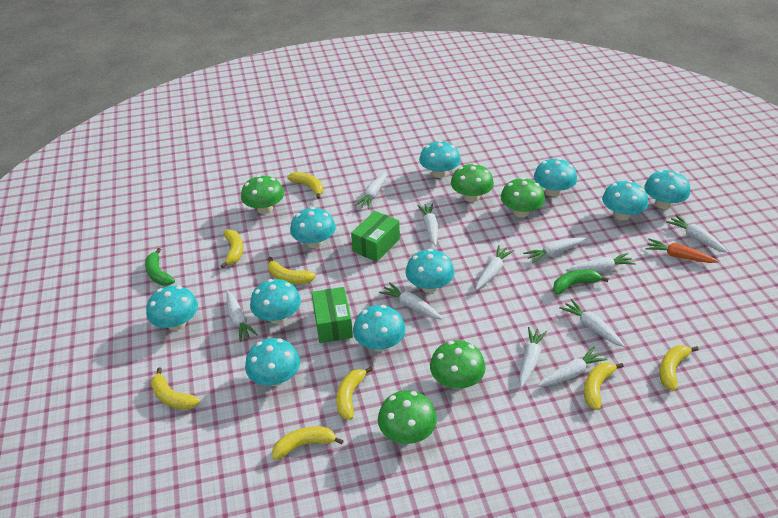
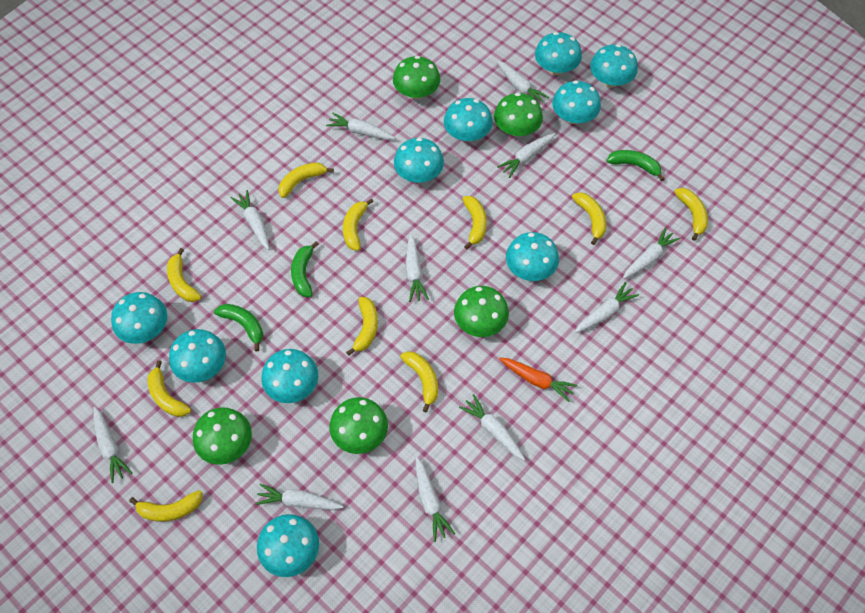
green banana: 2 -> 3
green box: 2 -> 0
yellow banana: 8 -> 10

